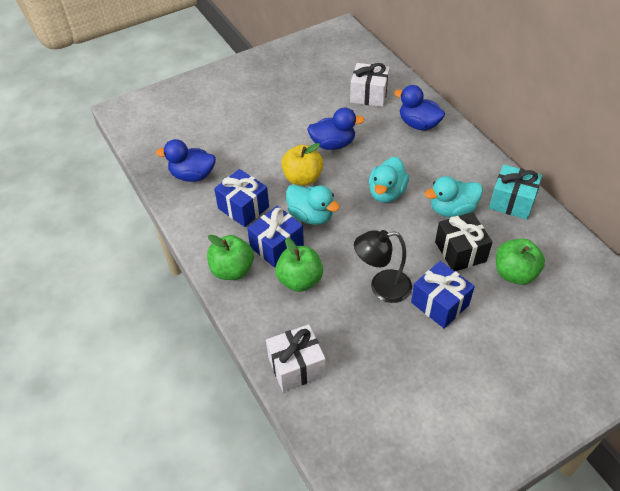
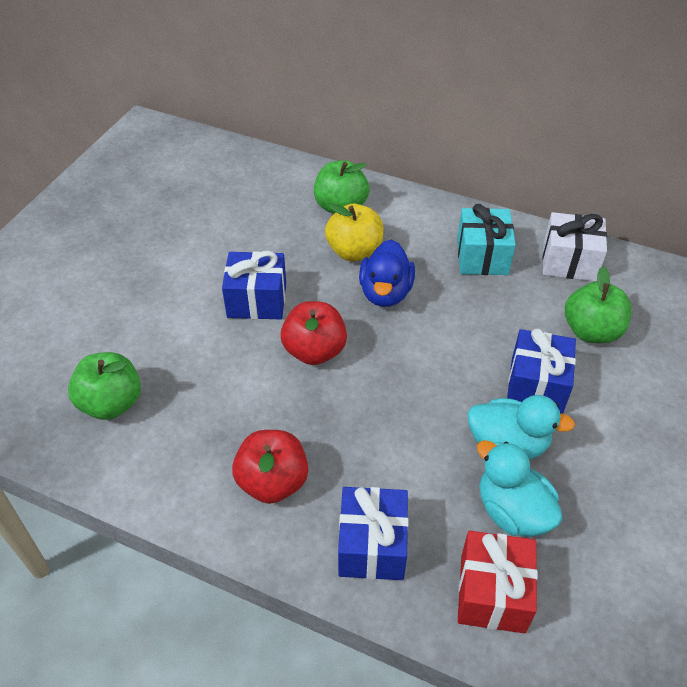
black gift: 1 -> 0
black lamp: 1 -> 0
blue duck: 3 -> 1
red apple: 0 -> 2
red gift: 0 -> 1
turquoise duck: 3 -> 2
white gift: 2 -> 1

